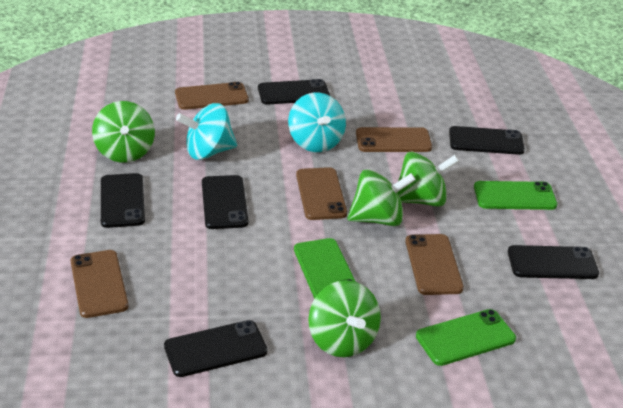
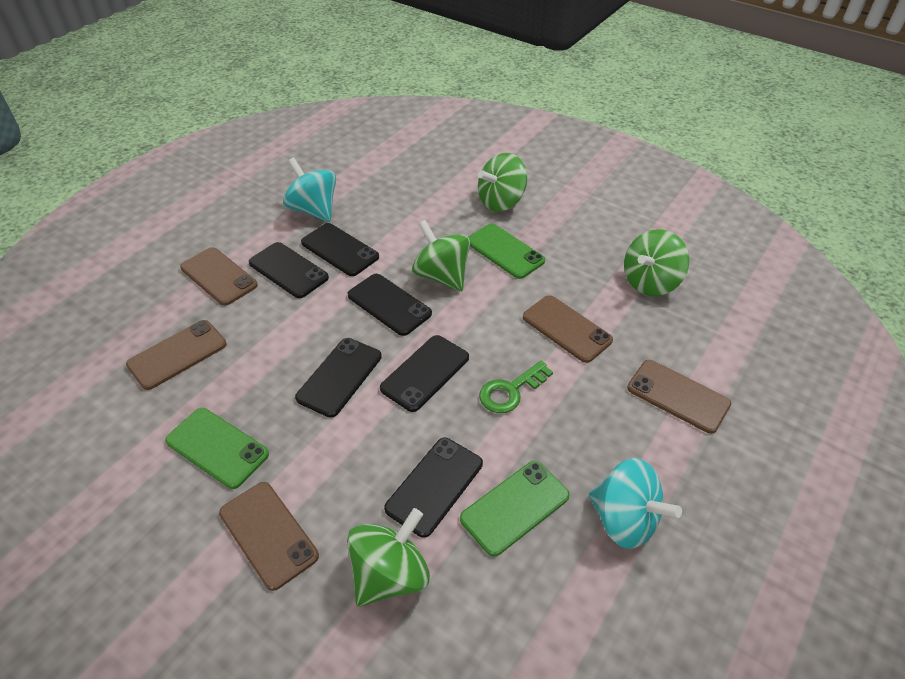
green key: 0 -> 1

